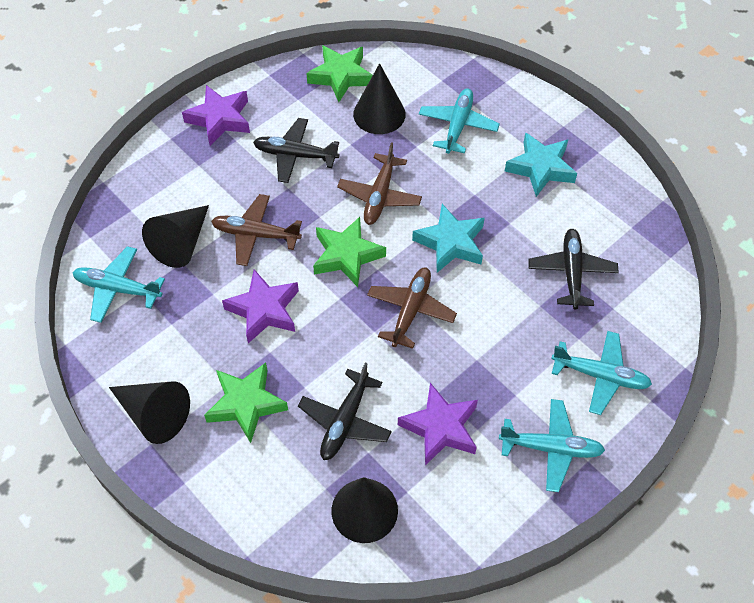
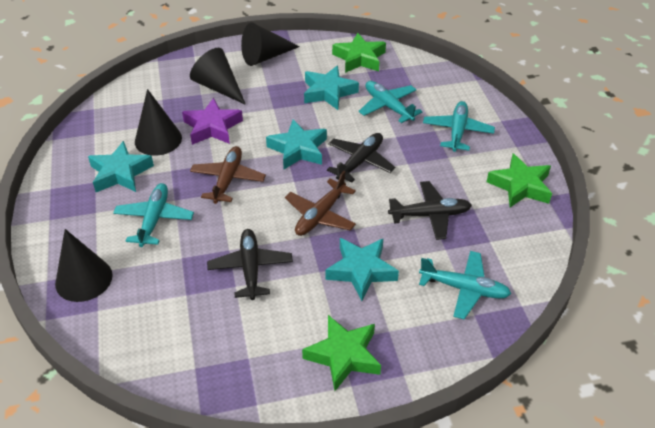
brown plane: 3 -> 2
purple star: 3 -> 1
turquoise star: 2 -> 4

